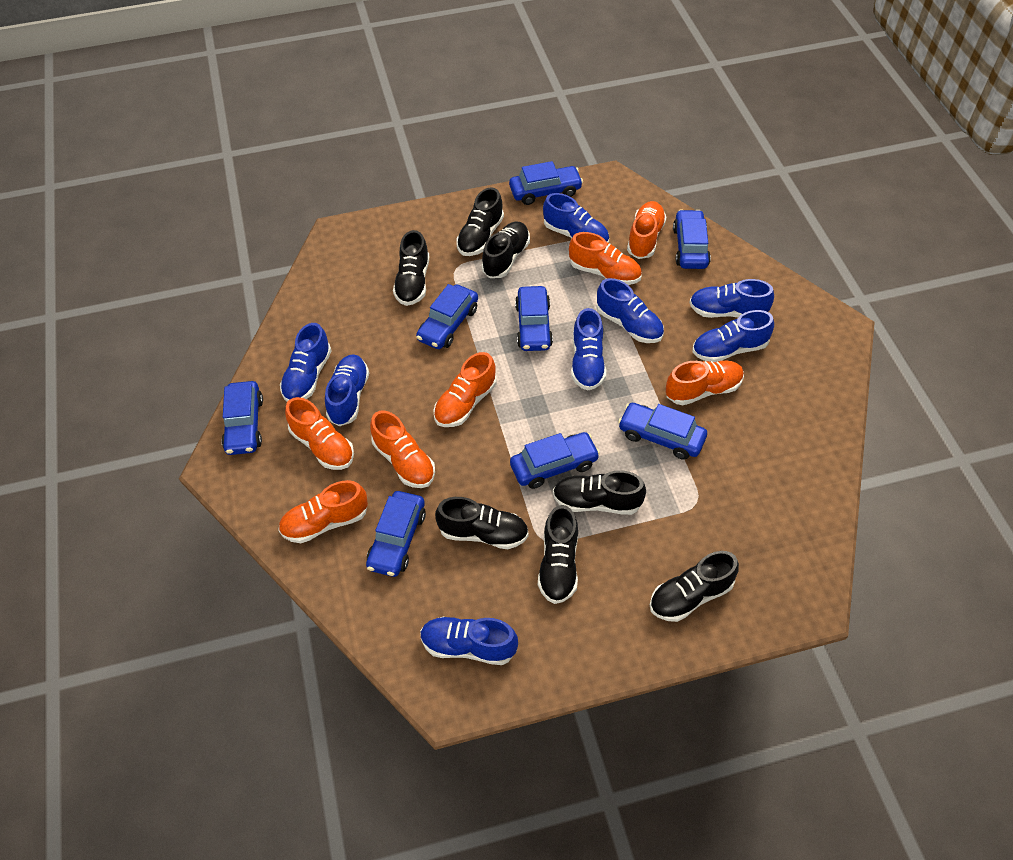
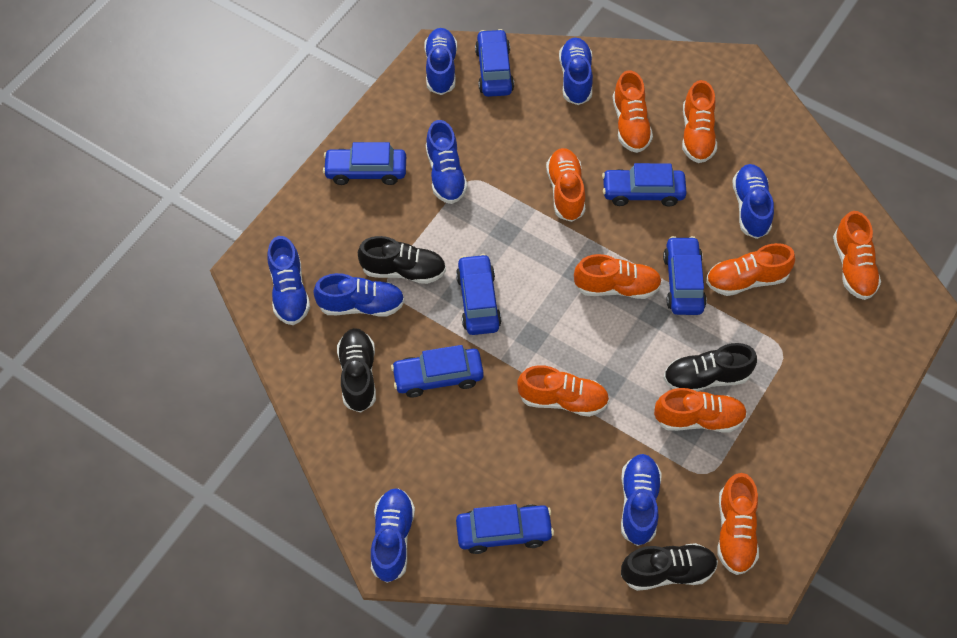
black shoe: 7 -> 4
blue car: 8 -> 7
orange shoe: 7 -> 9

